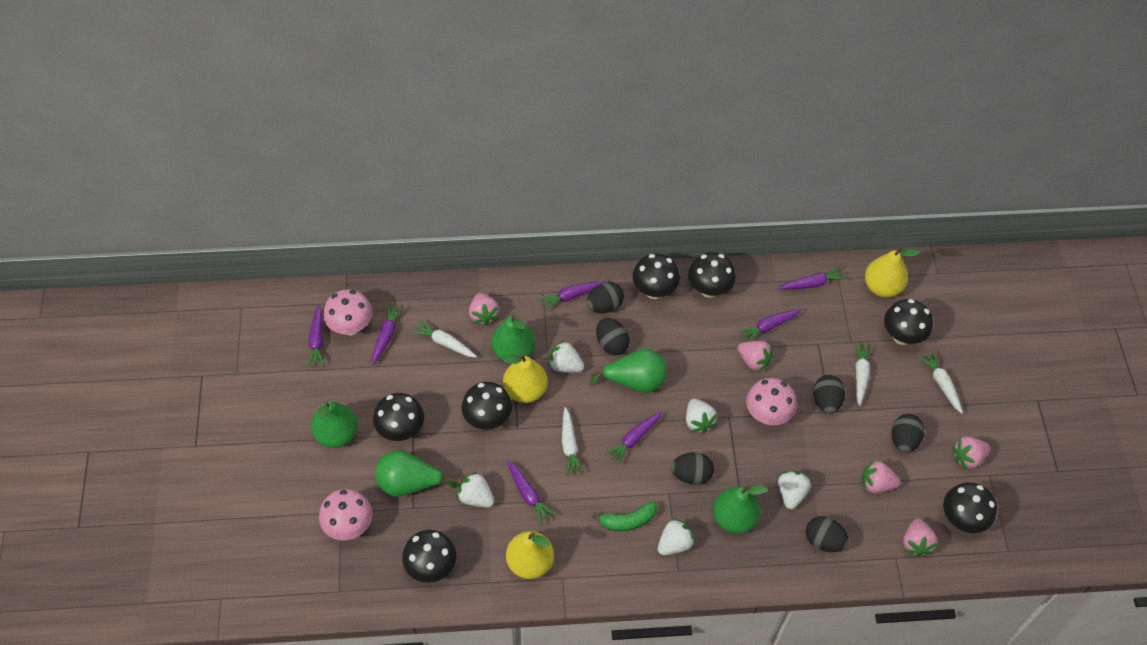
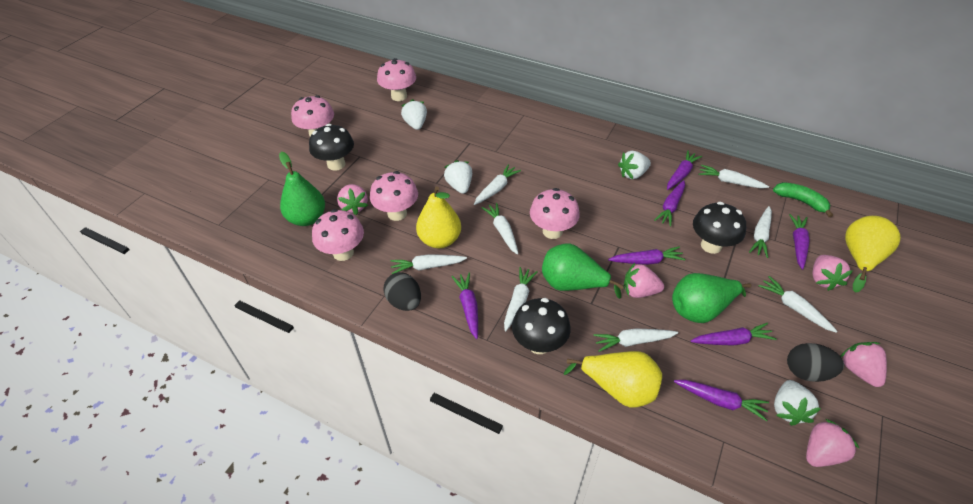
black egg: 6 -> 2
black mushroom: 7 -> 3
green pear: 5 -> 3
pink mushroom: 3 -> 5
white carrot: 4 -> 8
white strawberry: 5 -> 4

